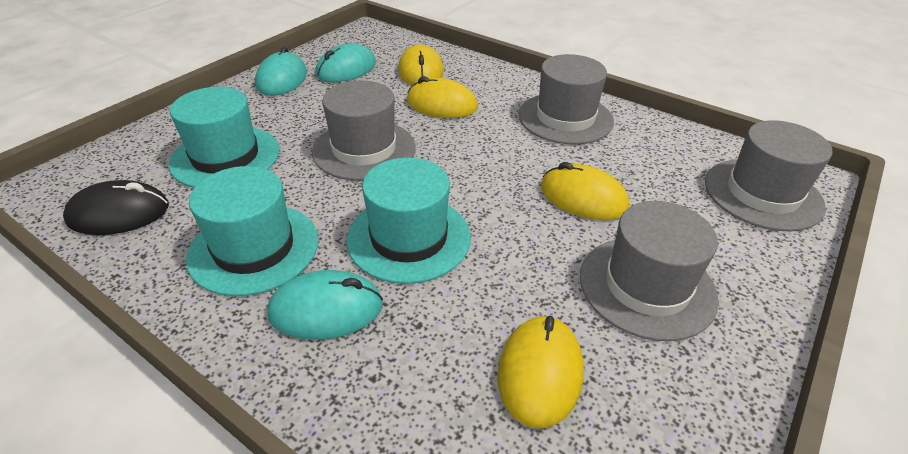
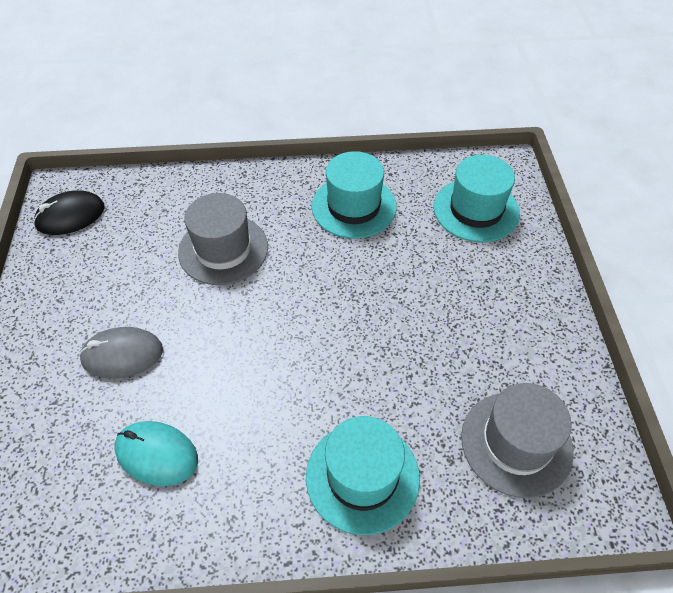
grey hat: 4 -> 2
grey mouse: 0 -> 1
turquoise mouse: 3 -> 1
yellow mouse: 4 -> 0

